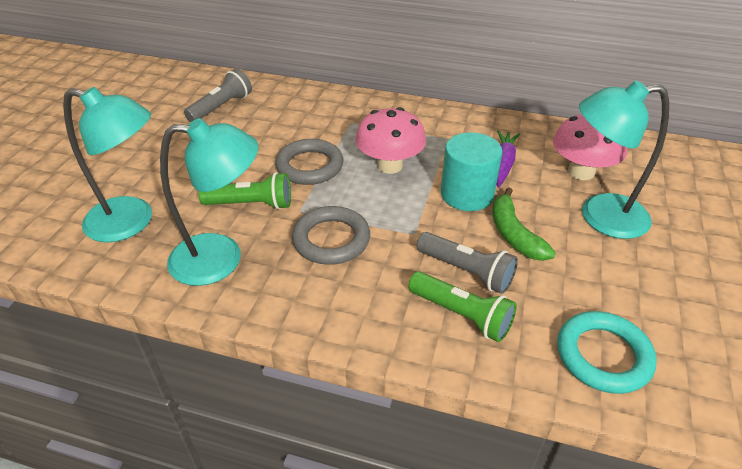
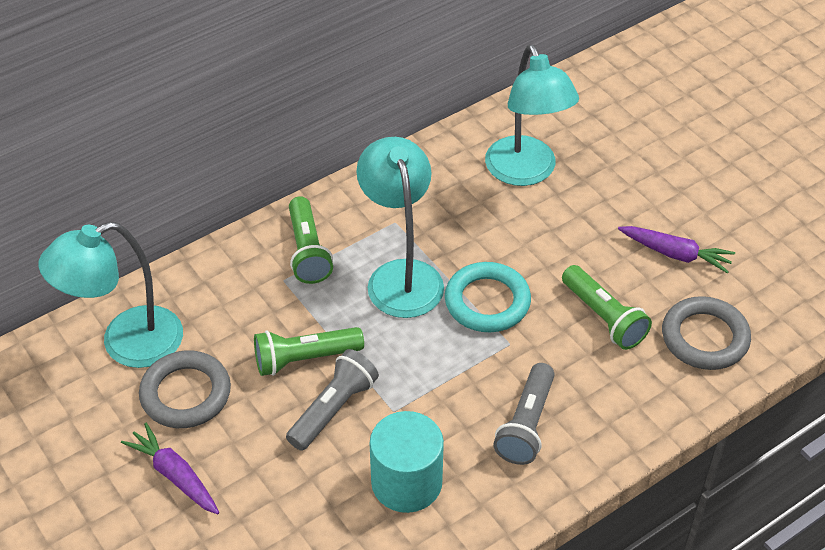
green banana: 1 -> 0
green flashlight: 2 -> 3
pink mushroom: 2 -> 0
purple carrot: 1 -> 2

